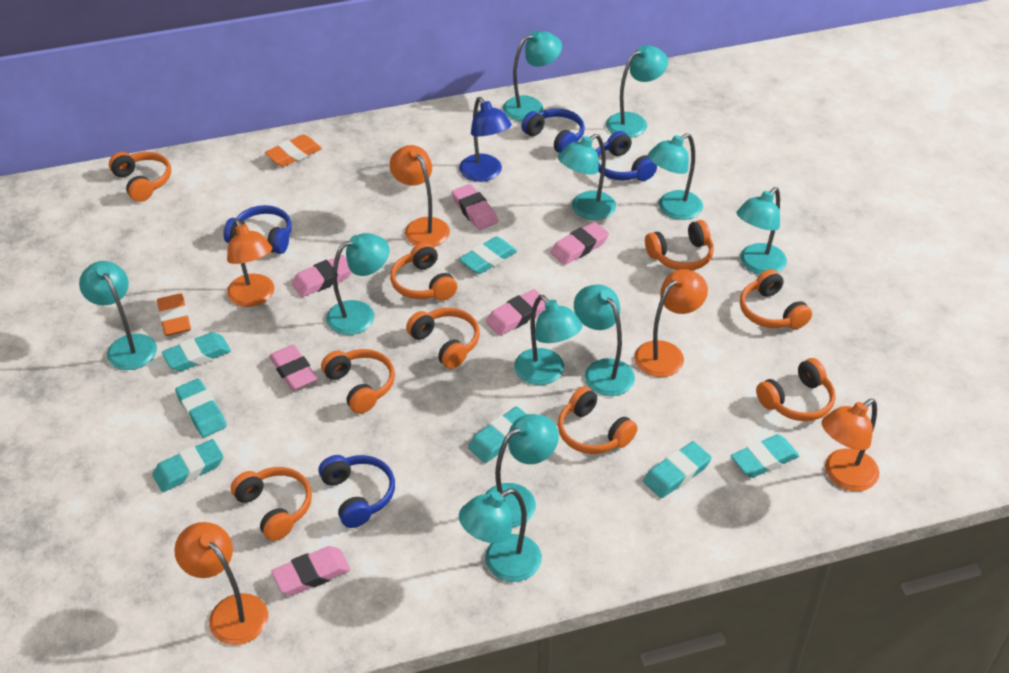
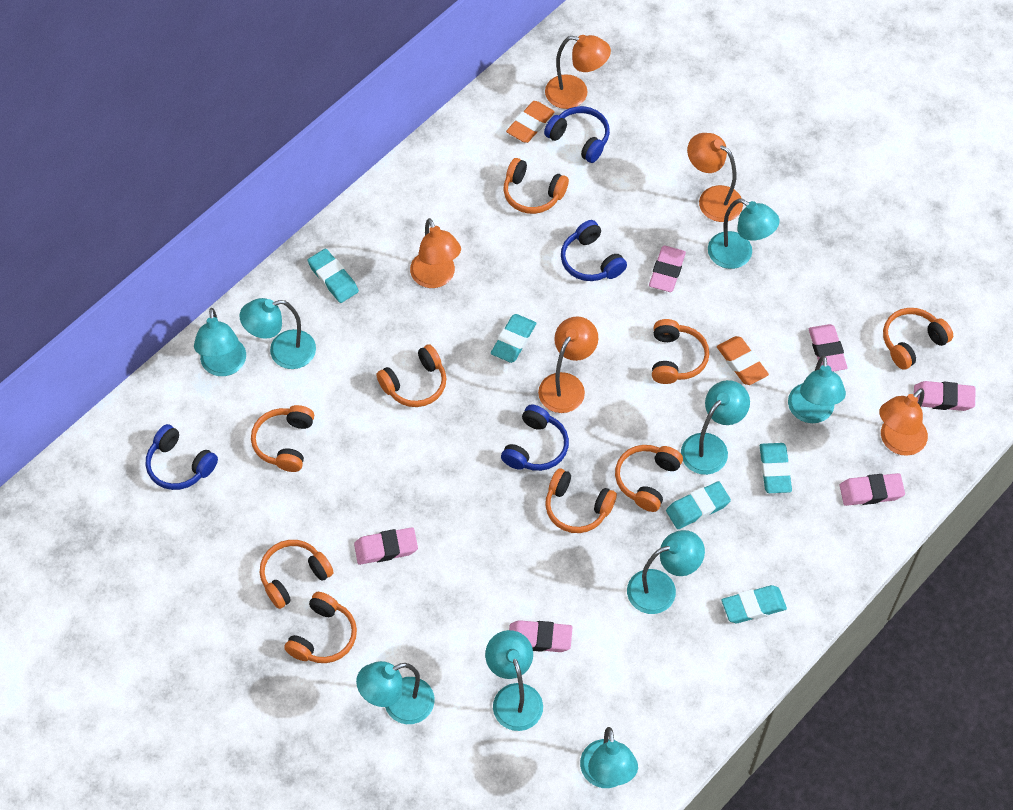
blue lamp: 1 -> 0
turquoise eraser: 7 -> 5
turquoise lamp: 11 -> 9

